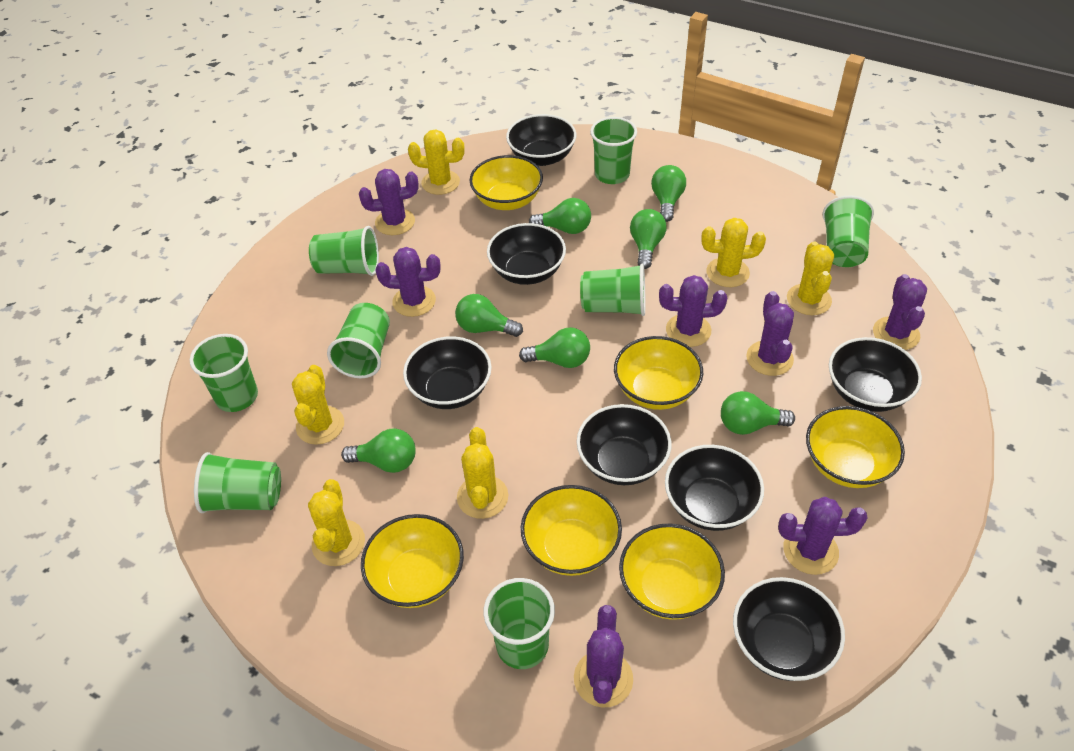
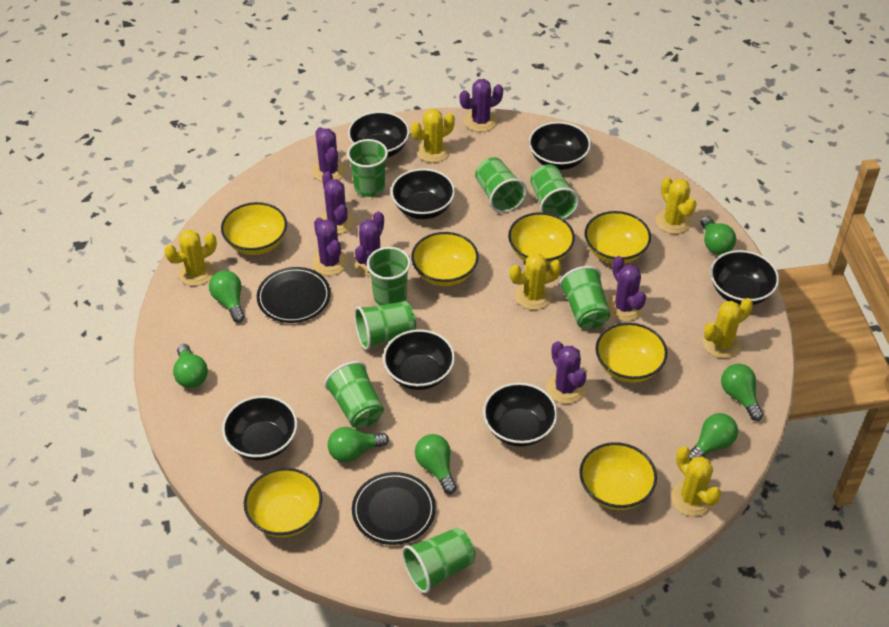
black plate: 0 -> 2
yellow bowl: 6 -> 7

